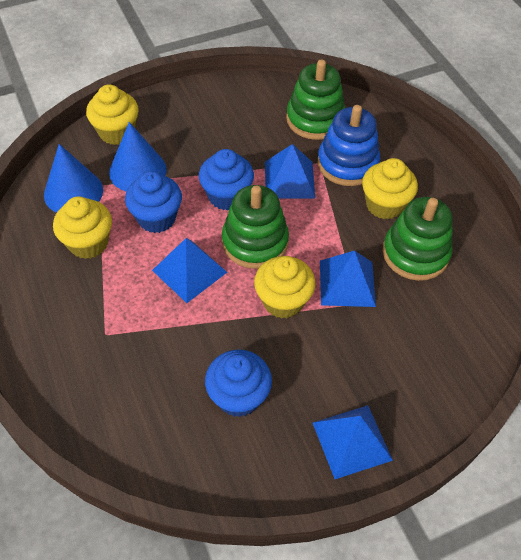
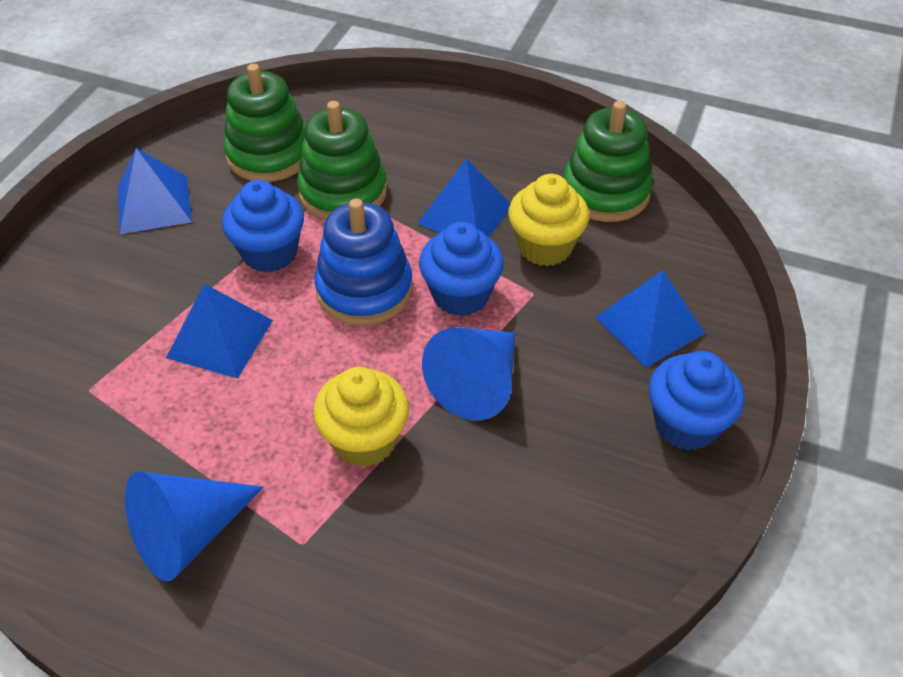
yellow cupcake: 4 -> 2

